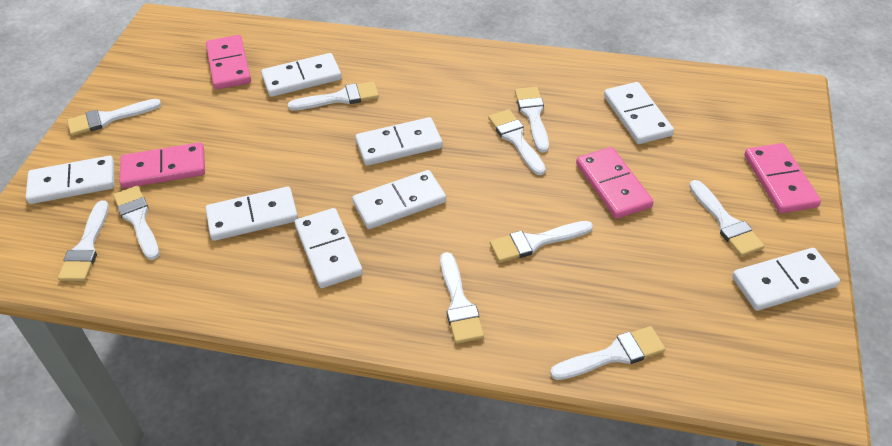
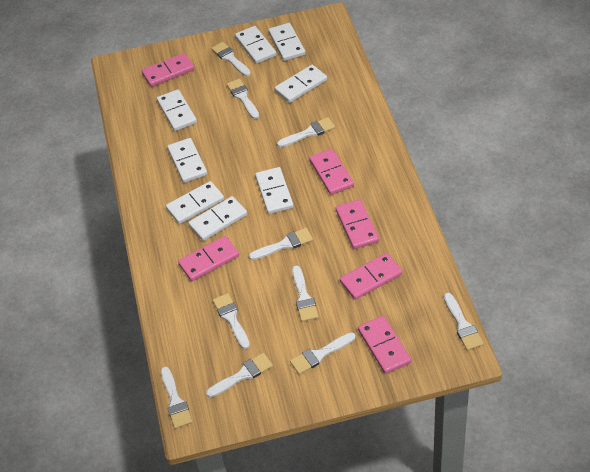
pink domino: 4 -> 6

